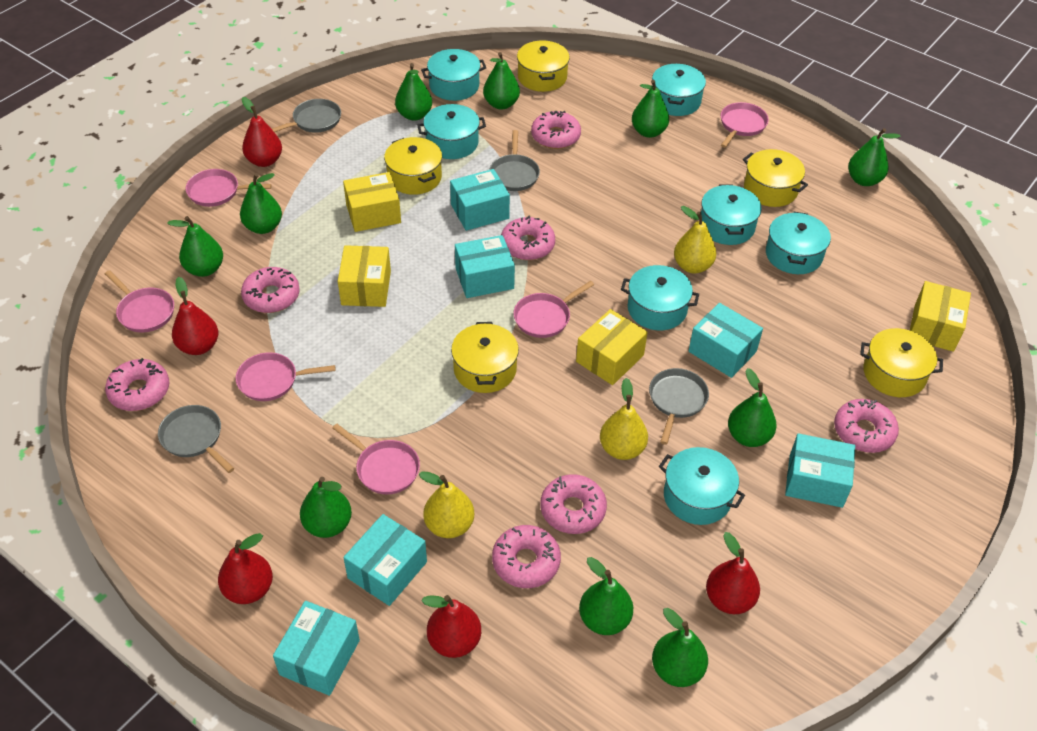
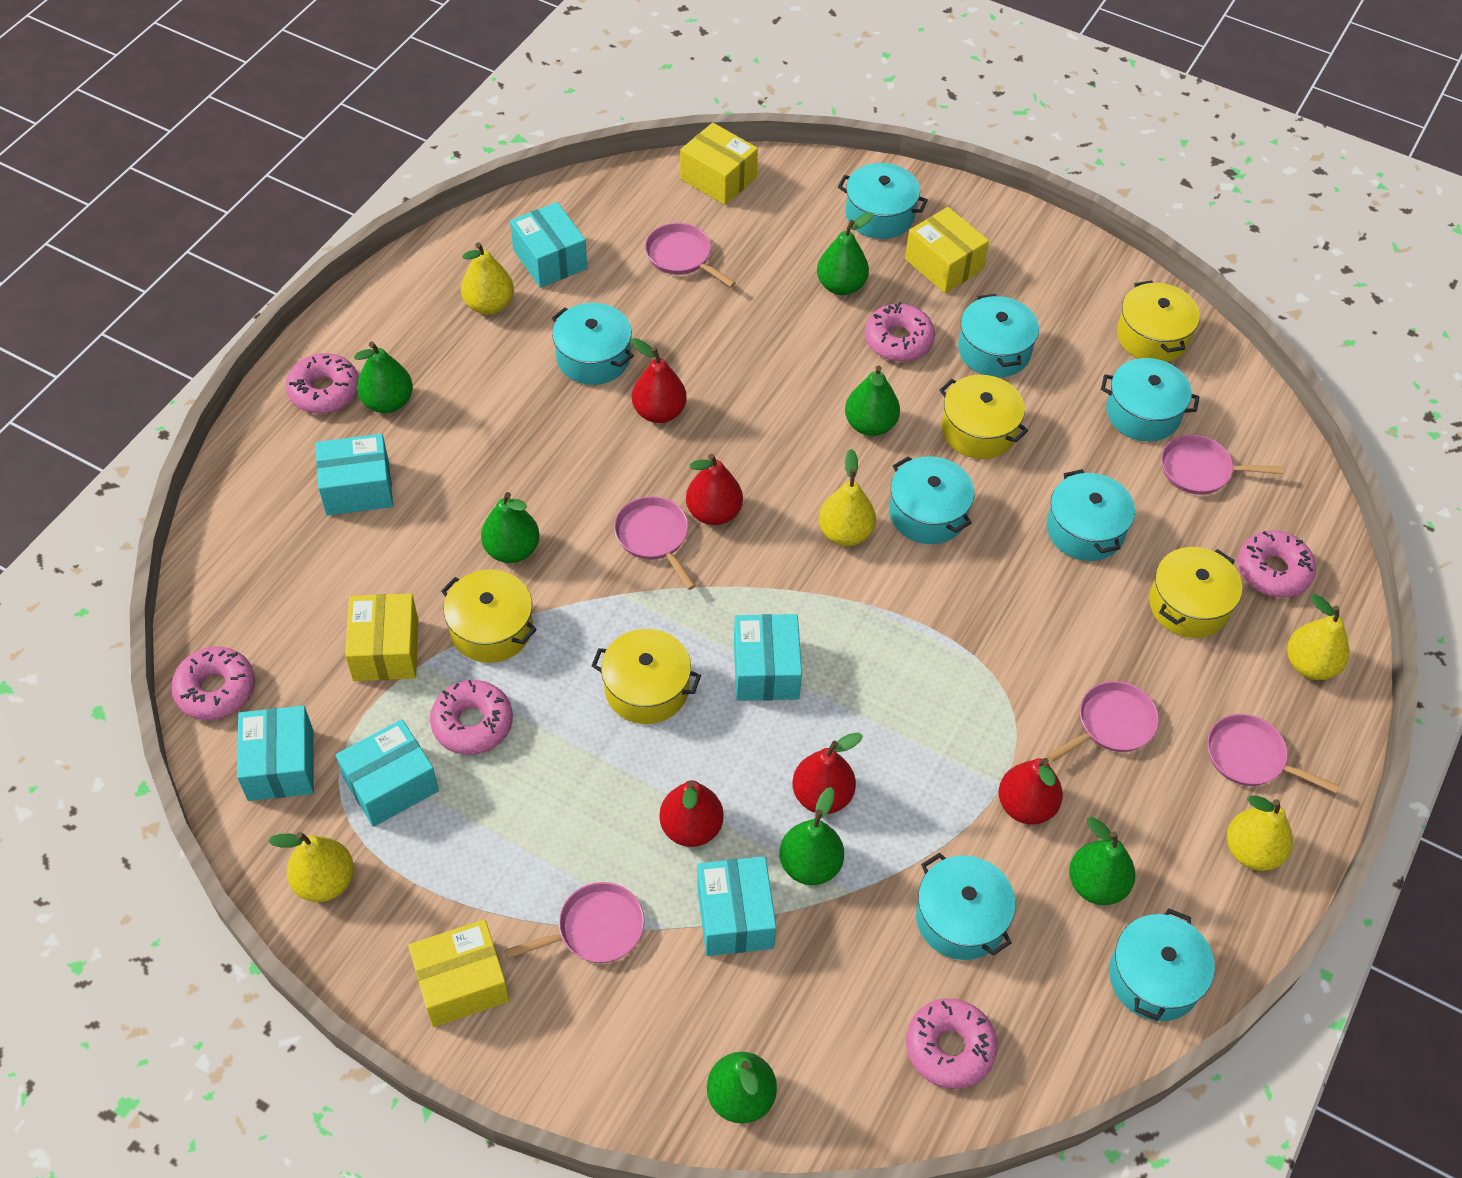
green pear: 10 -> 7
grey pan: 4 -> 0
pink donut: 7 -> 6
turquoise pot: 7 -> 8
yellow pear: 3 -> 5

